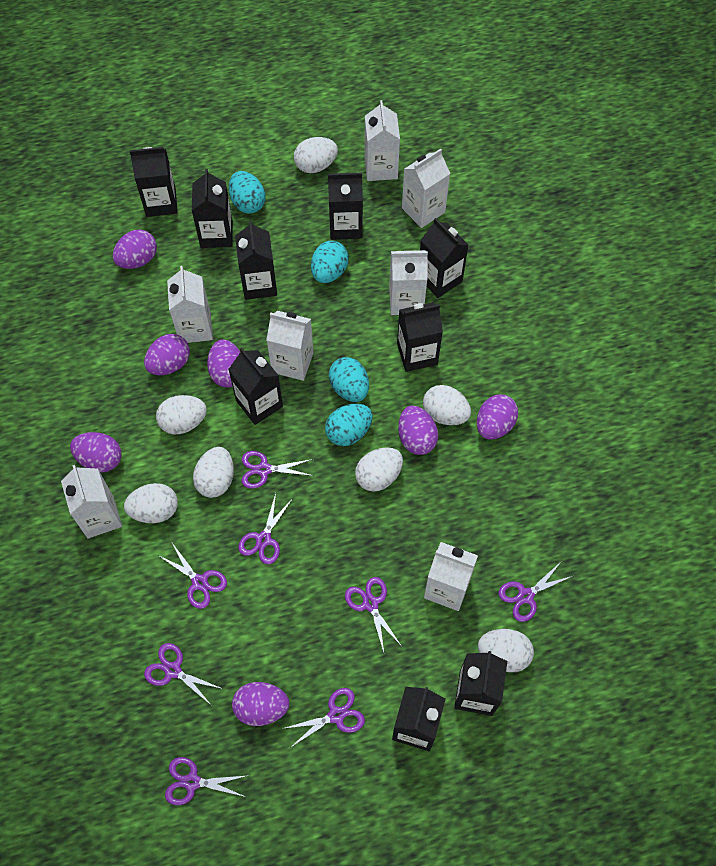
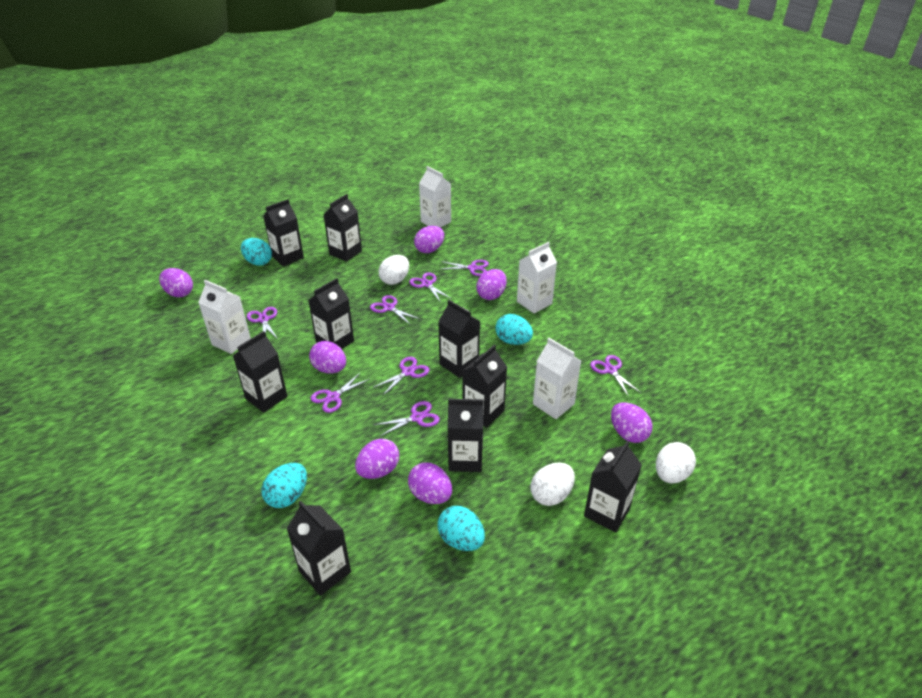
white carton: 7 -> 4
white egg: 7 -> 3

